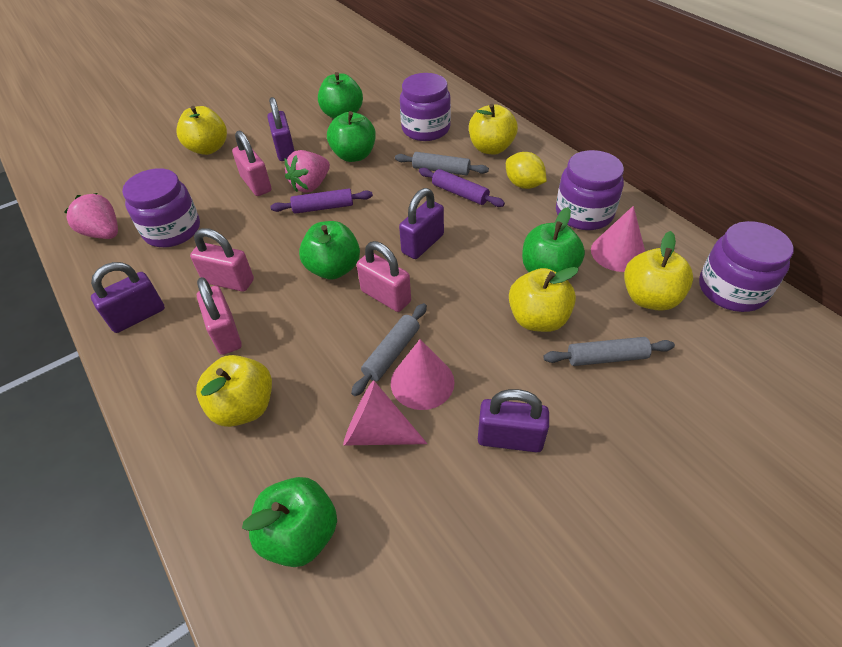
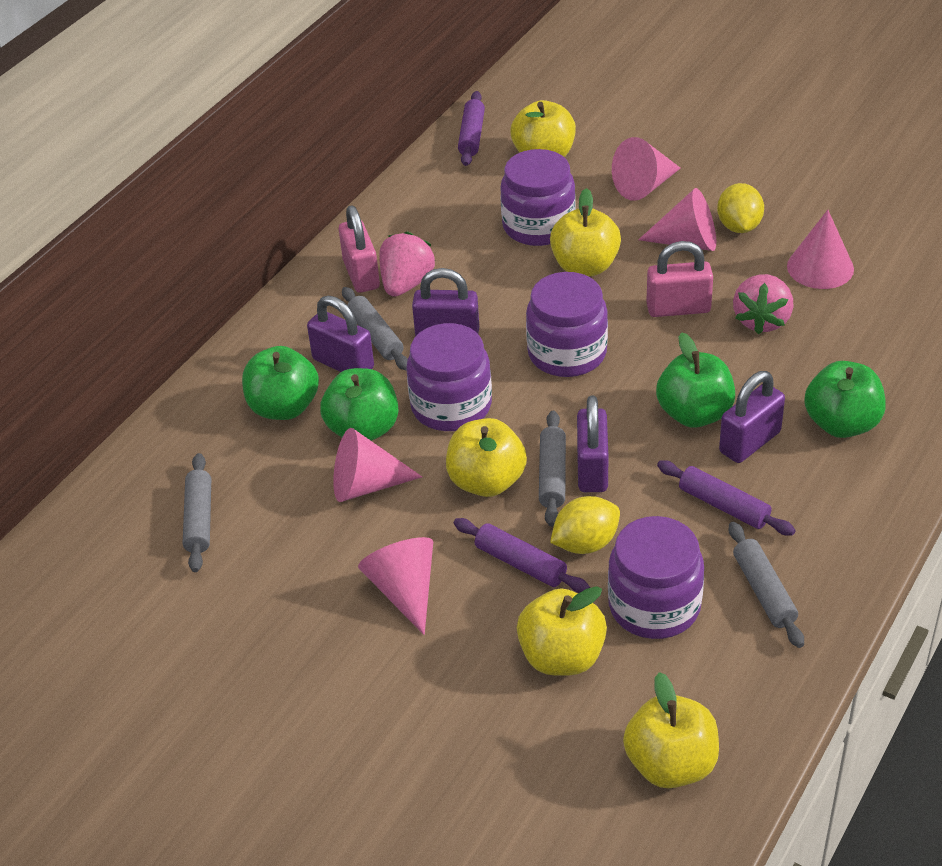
green apple: 5 -> 4
grey rolling pin: 3 -> 4
pink cone: 3 -> 5
pink padlock: 4 -> 2
purple rolling pin: 2 -> 3
yellow lemon: 1 -> 2

